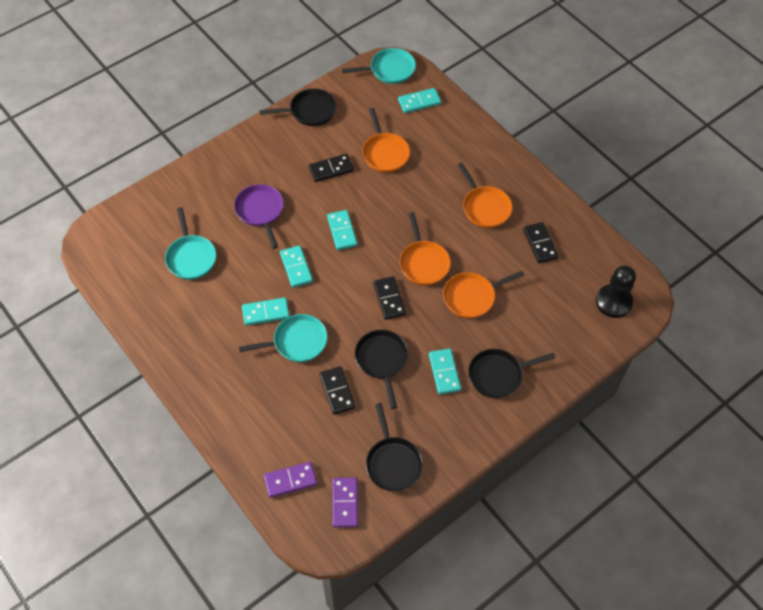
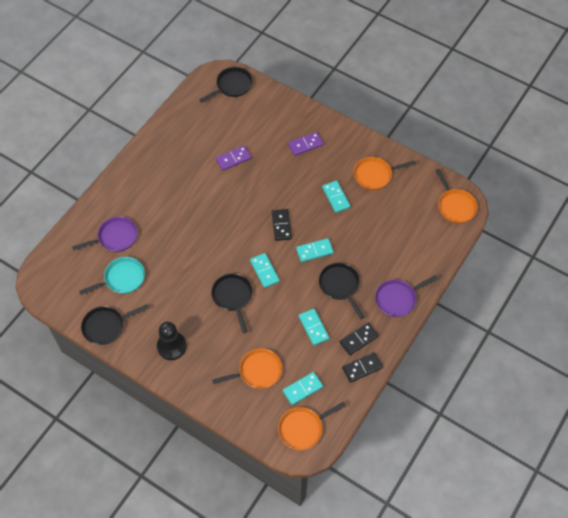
black domino: 4 -> 3
purple pan: 1 -> 2
turquoise pan: 3 -> 1

